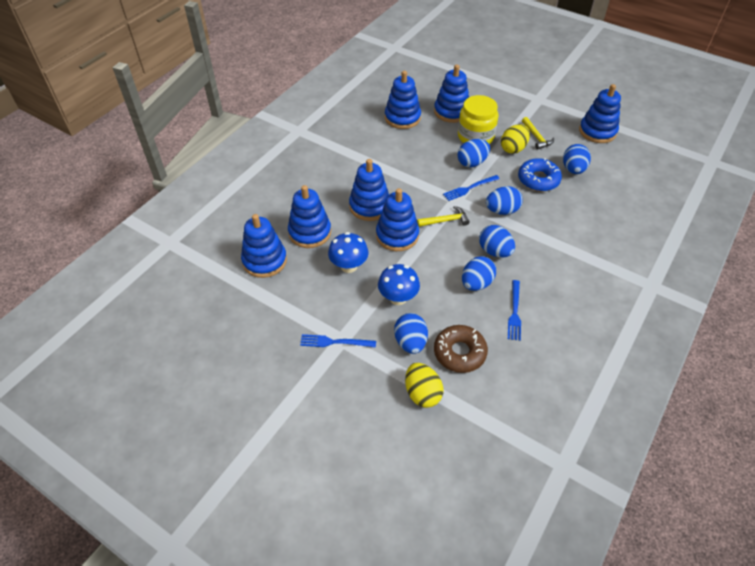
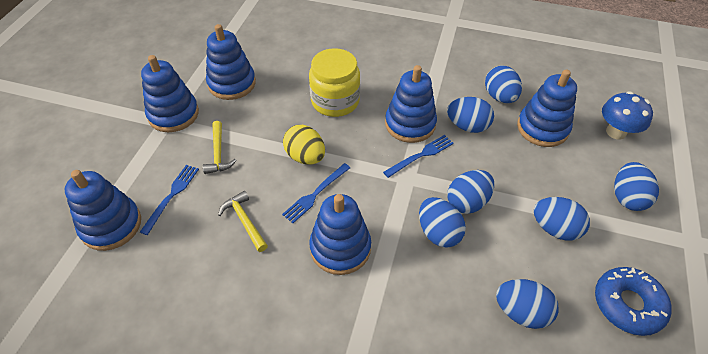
blue egg: 6 -> 7
blue mushroom: 2 -> 1
blue stacking toy: 7 -> 6
brown donut: 1 -> 0
yellow egg: 2 -> 1

